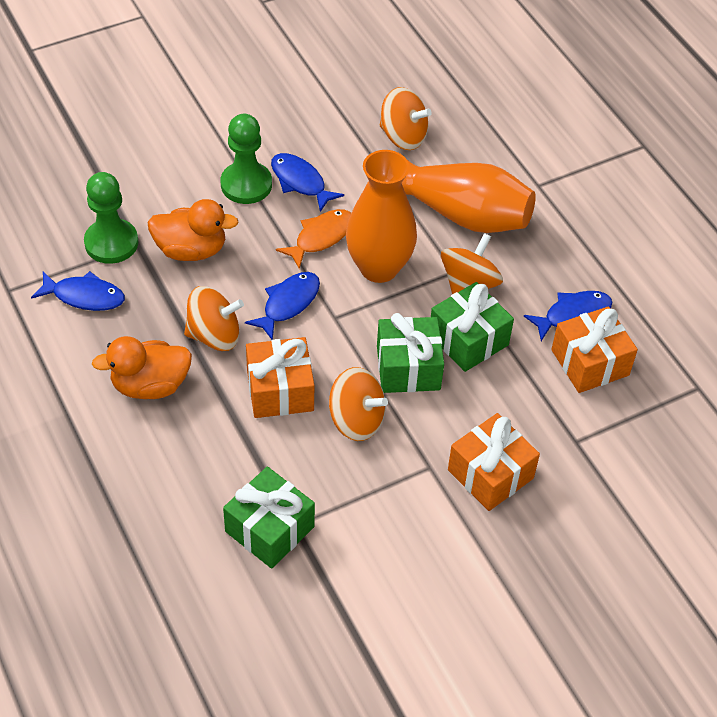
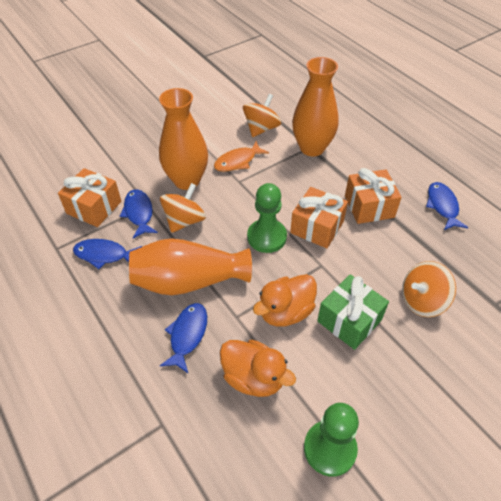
green gift: 3 -> 1
orange spinning top: 4 -> 3
orange vase: 2 -> 3

